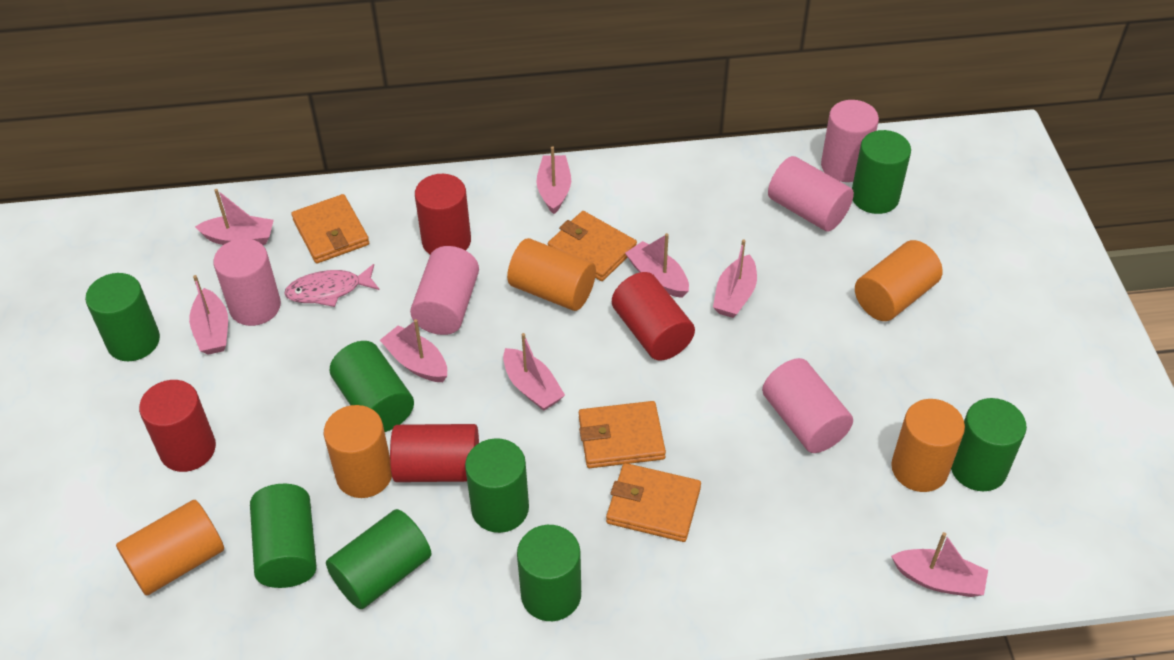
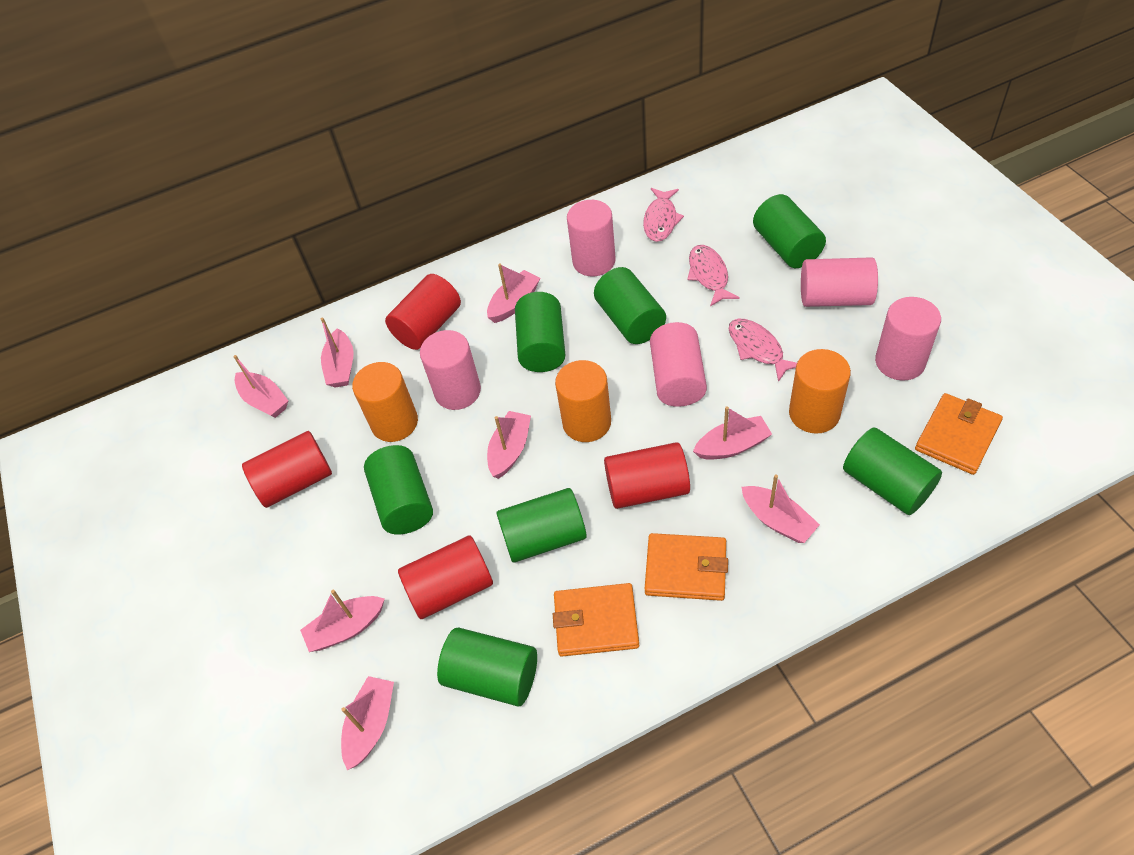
green cylinder: 8 -> 7
orange cylinder: 5 -> 3
orange wallet: 4 -> 3
pink fish: 1 -> 3

